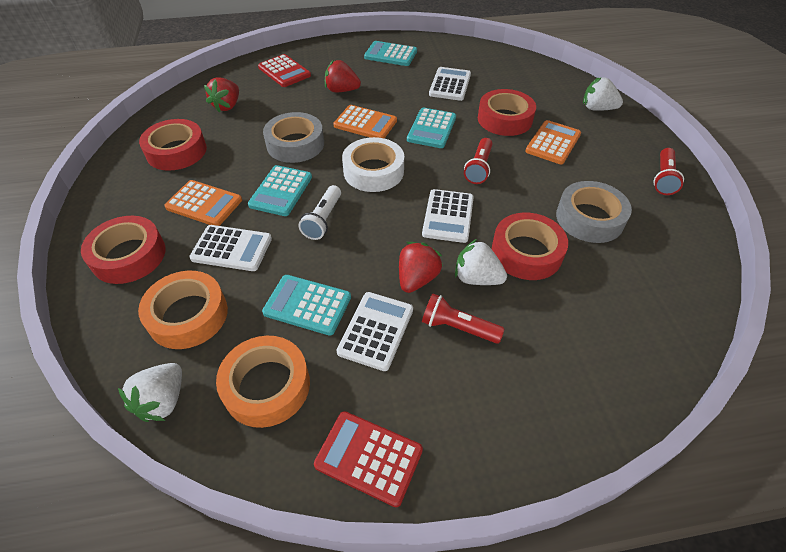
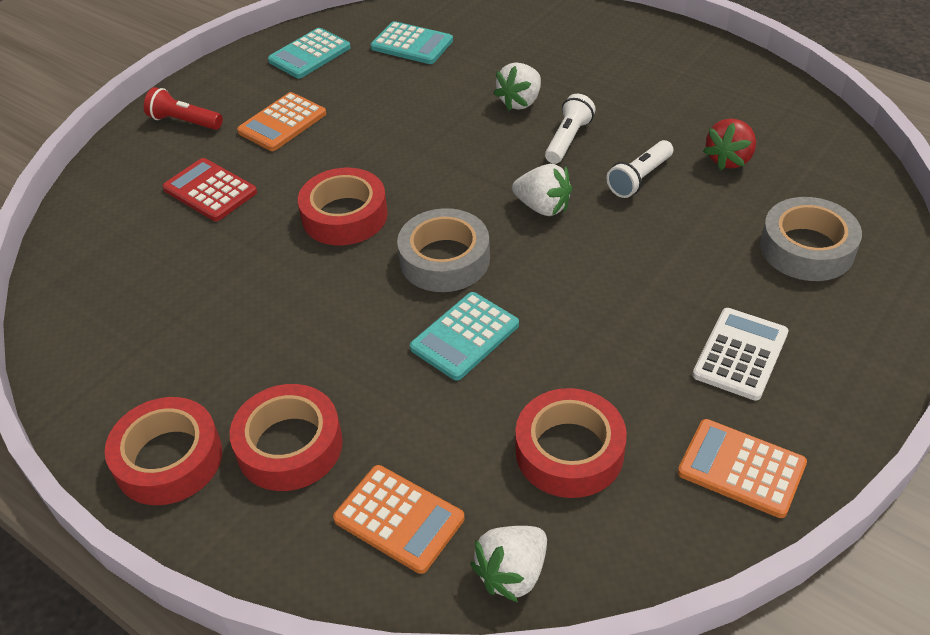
orange tape: 2 -> 0
red calculator: 2 -> 1
red flashlight: 3 -> 1
red strawberry: 3 -> 1
turquoise calculator: 4 -> 3
white calculator: 4 -> 1
white flashlight: 1 -> 2
white tape: 1 -> 0

